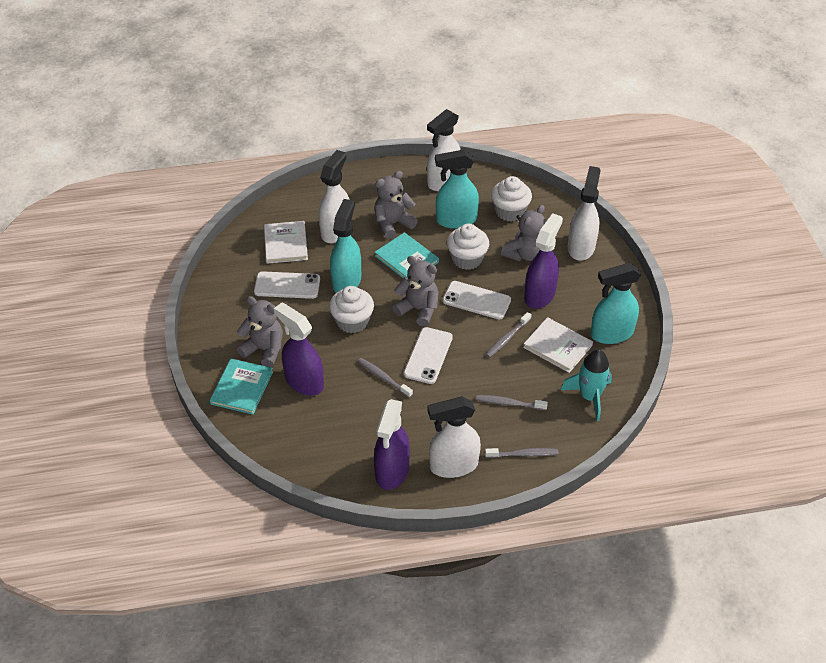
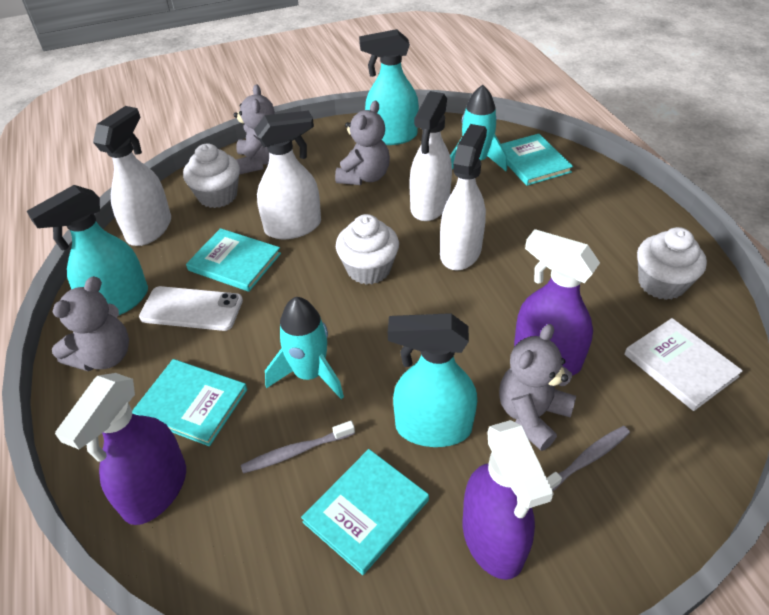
grey toothbrush: 4 -> 2
turquoise book: 2 -> 4
turquoise rocket: 1 -> 2
white book: 2 -> 1
white phone: 3 -> 1

